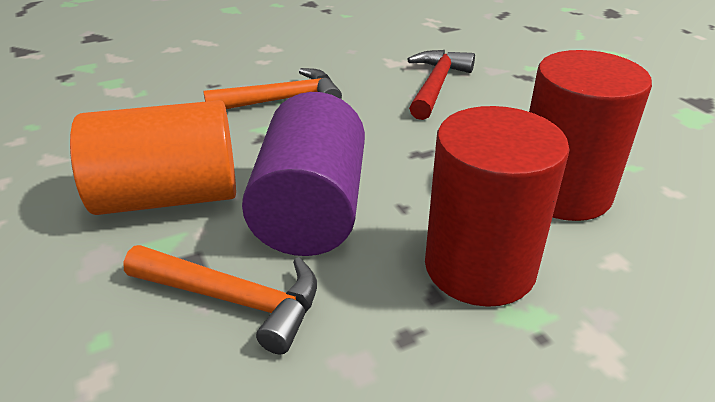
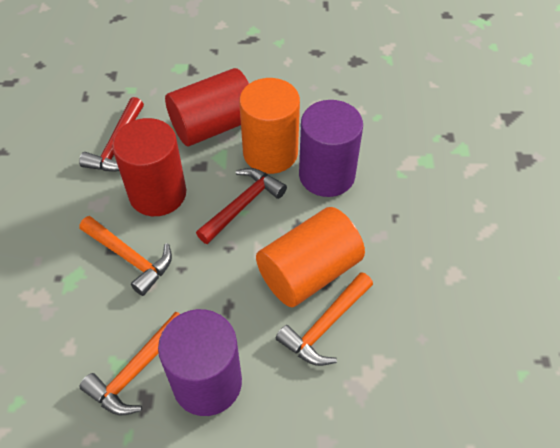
orange cylinder: 1 -> 2
orange hammer: 2 -> 3
purple cylinder: 1 -> 2
red hammer: 1 -> 2

